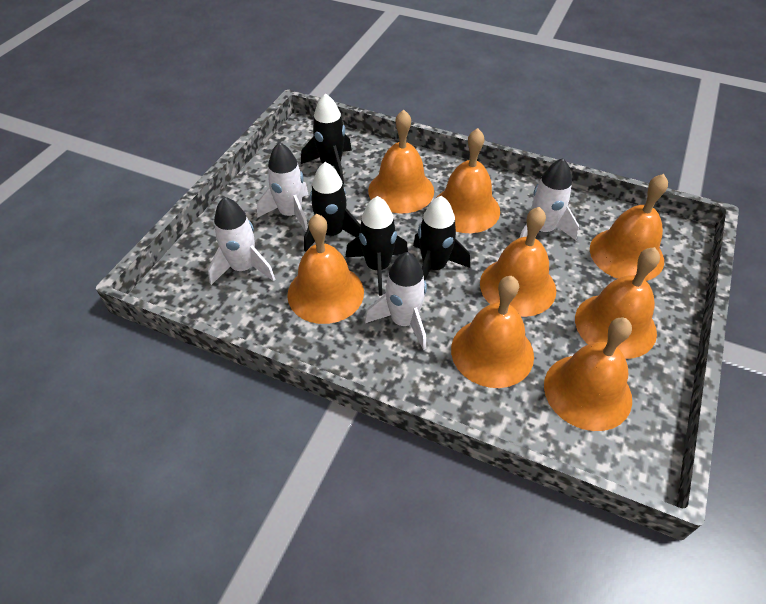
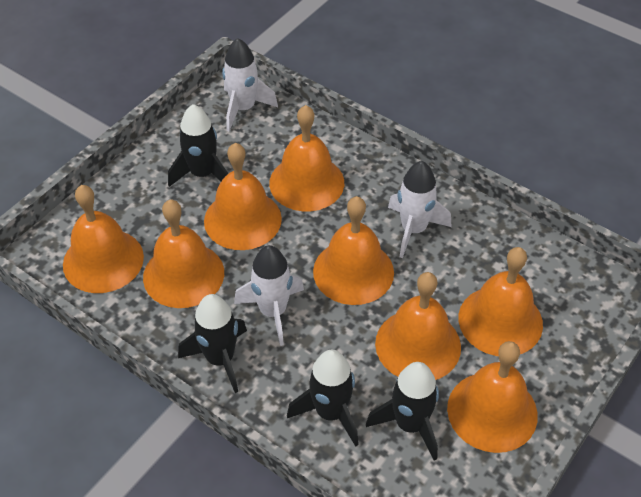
white rocket: 4 -> 3

